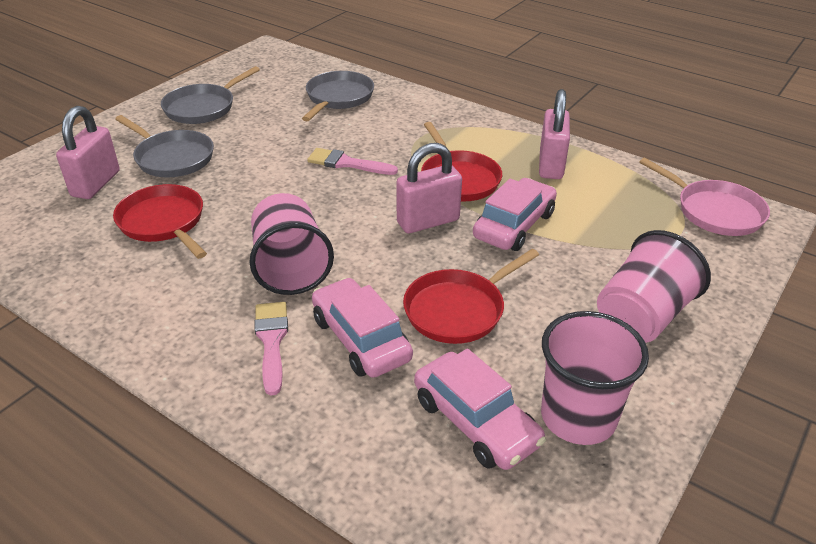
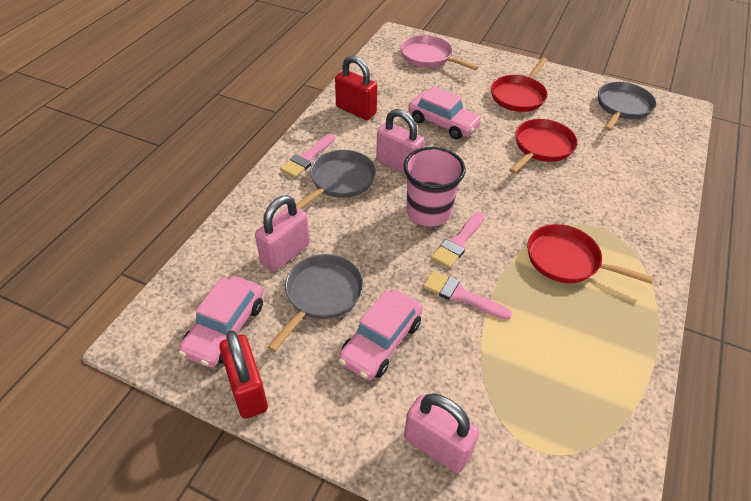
pink brush: 2 -> 3
pink cup: 3 -> 1
red padlock: 0 -> 2

